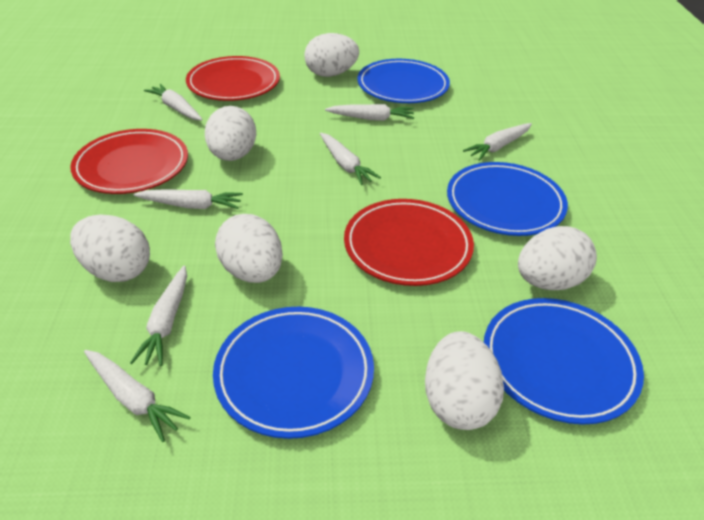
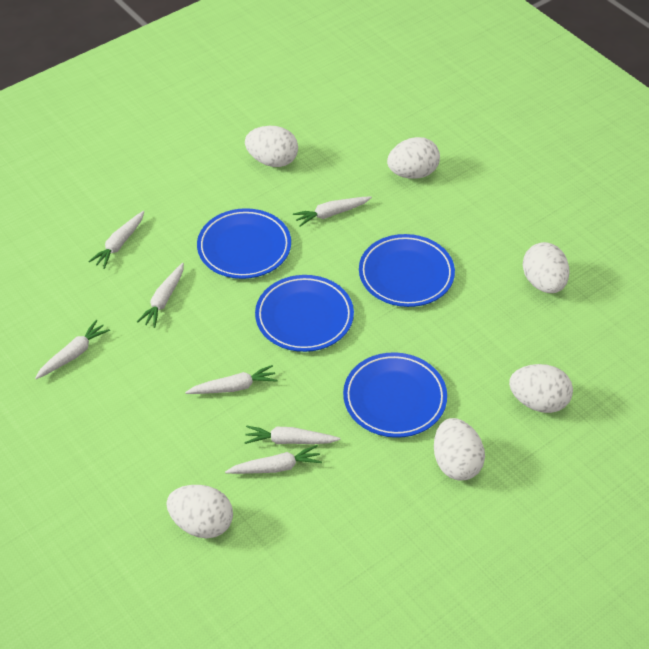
red plate: 3 -> 0

